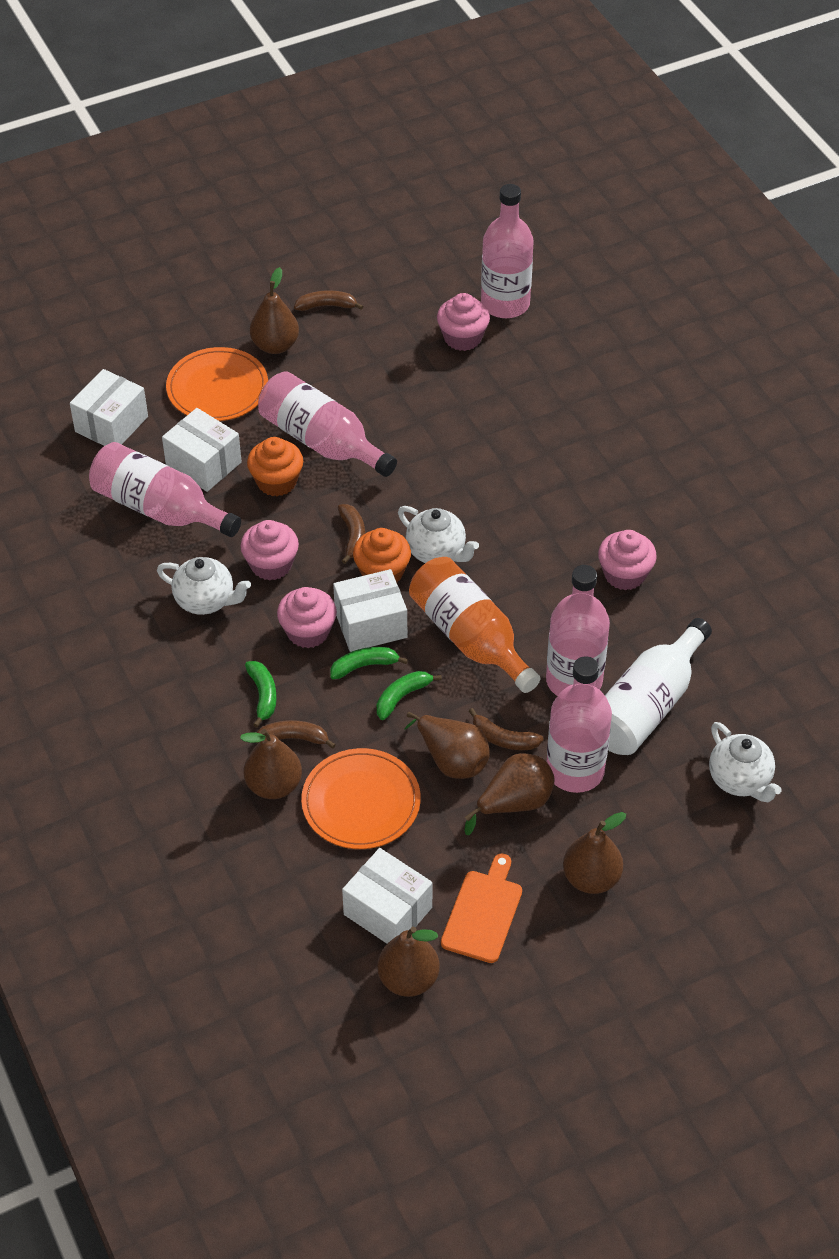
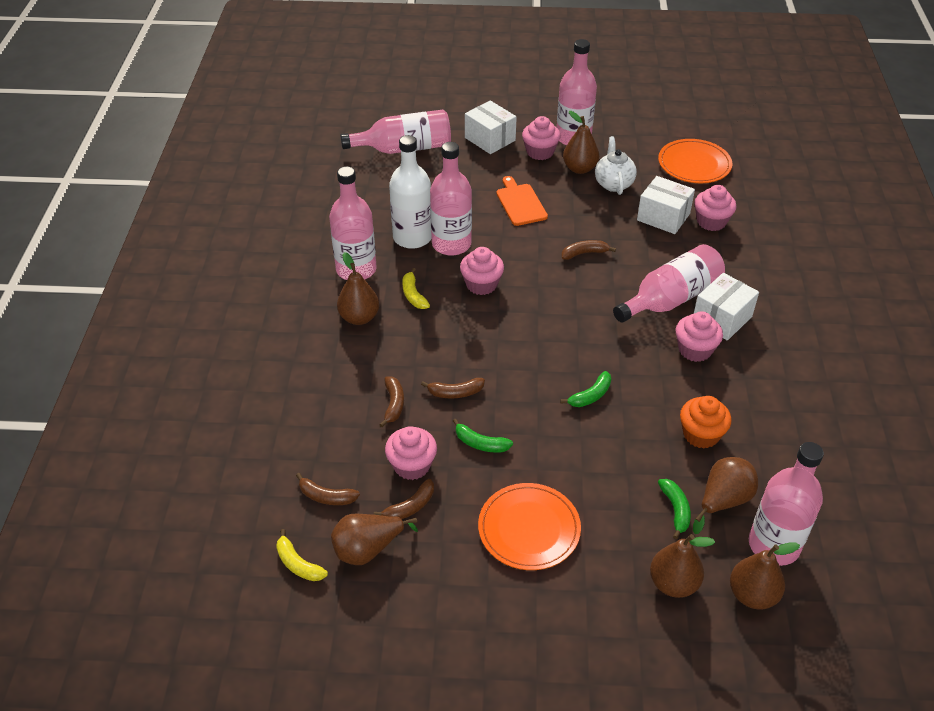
brown banana: 4 -> 5
orange bottle: 1 -> 0
orange cupcake: 2 -> 1
pink bottle: 5 -> 6
pink cupcake: 4 -> 5
white box: 4 -> 3
white teapot: 3 -> 1
yellow banana: 0 -> 2

